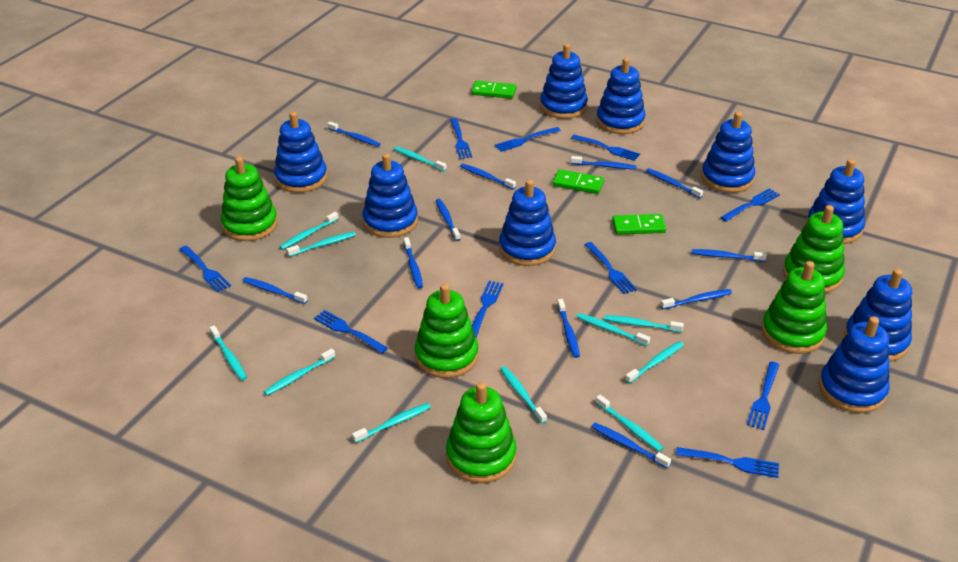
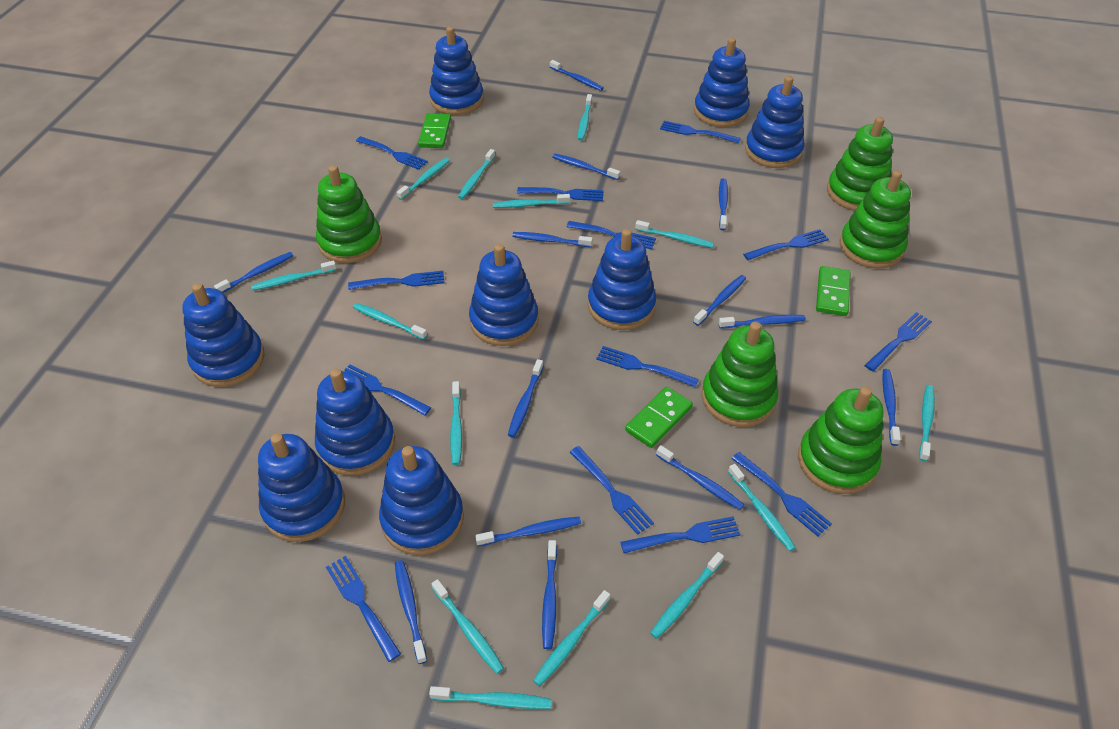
blue fork: 10 -> 13
blue toothbrush: 11 -> 13
turquoise toothbrush: 11 -> 14

